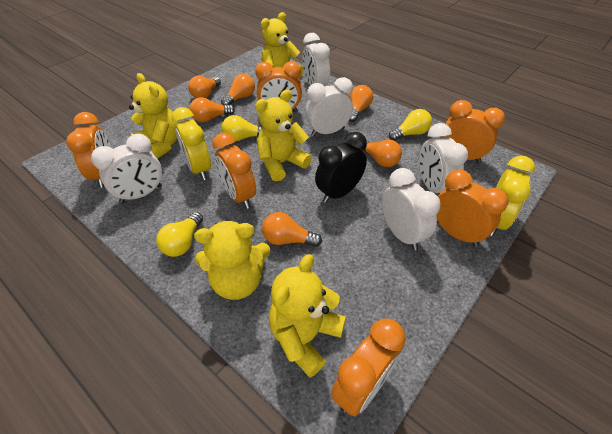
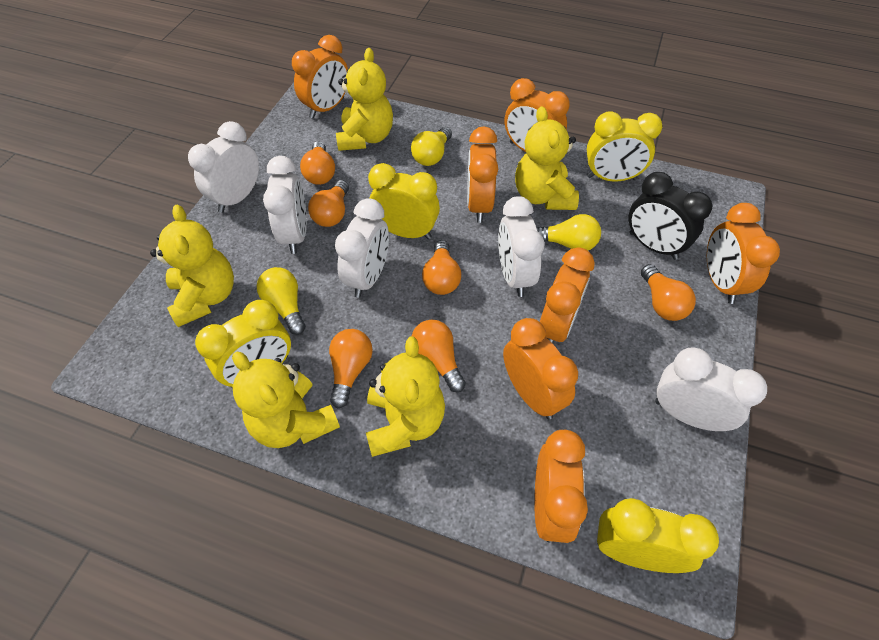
orange clock: 6 -> 7
yellow clock: 2 -> 4

